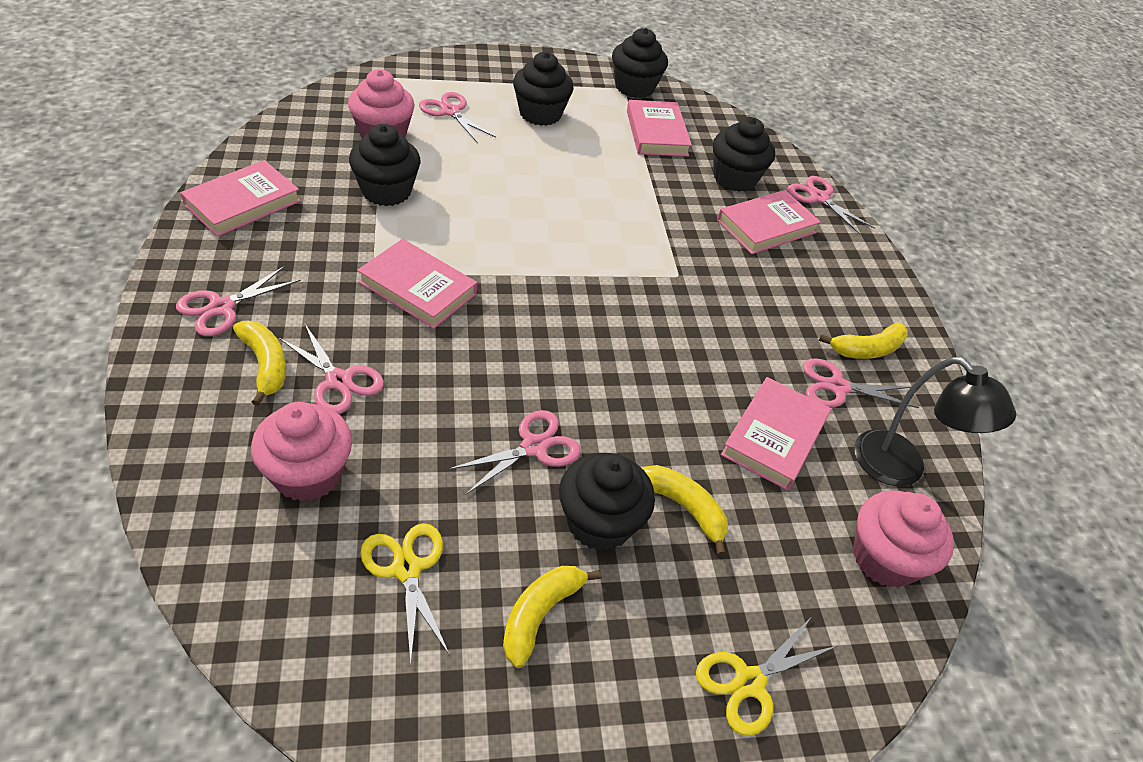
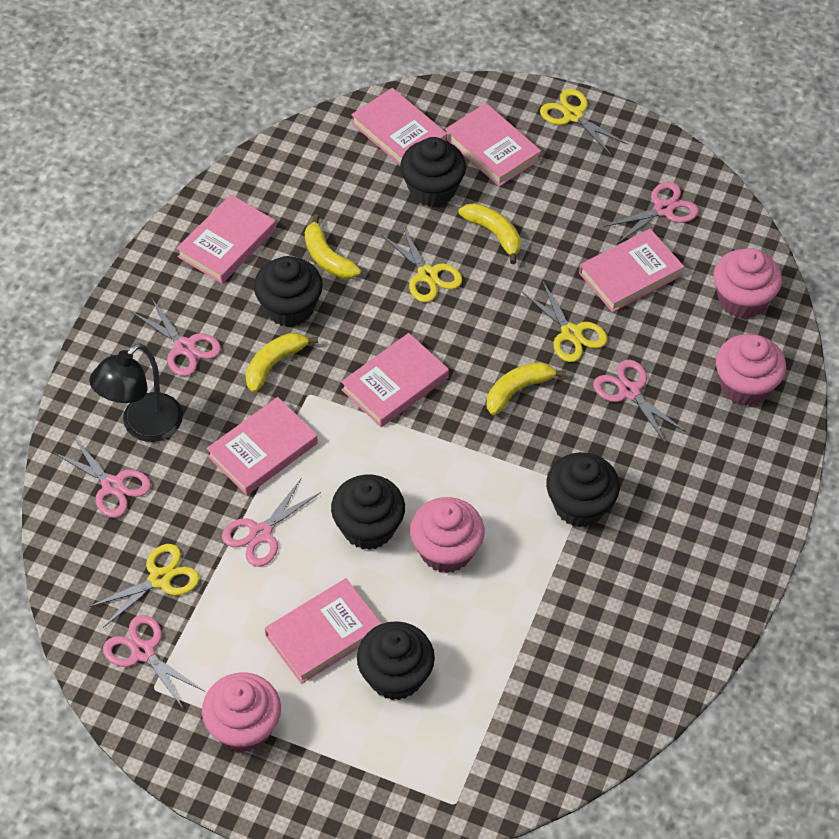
pink book: 5 -> 7
pink cupcake: 3 -> 4
yellow scissors: 2 -> 4

